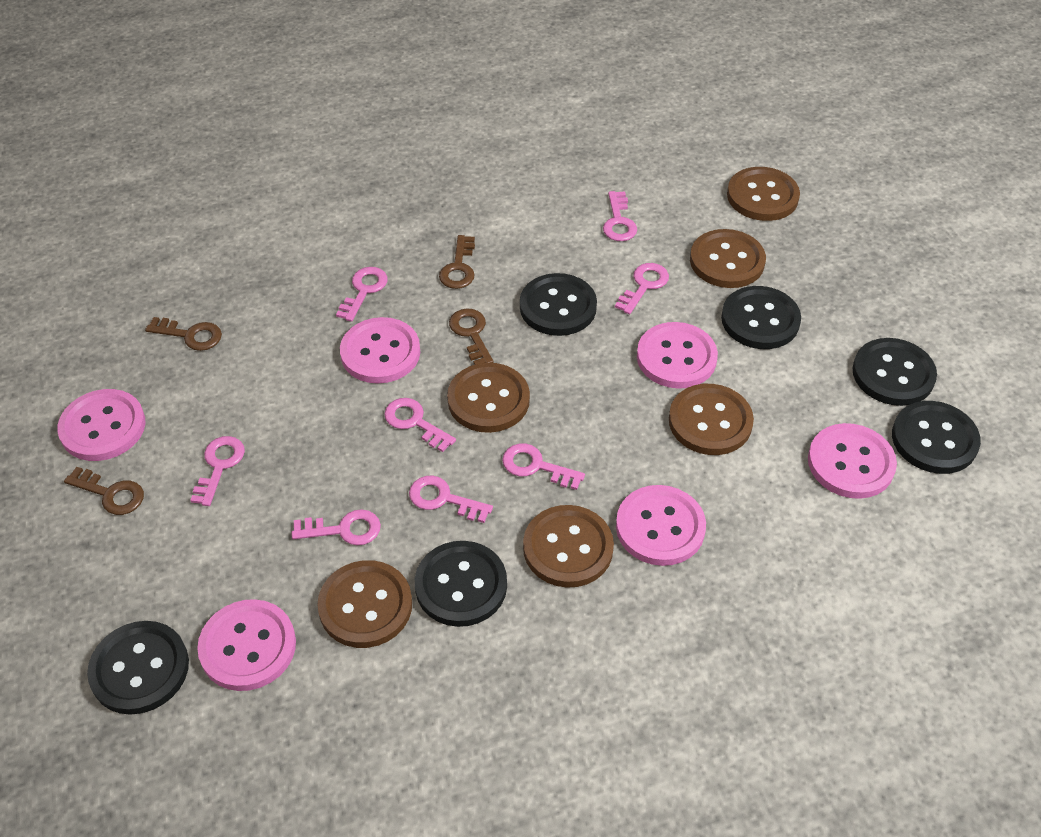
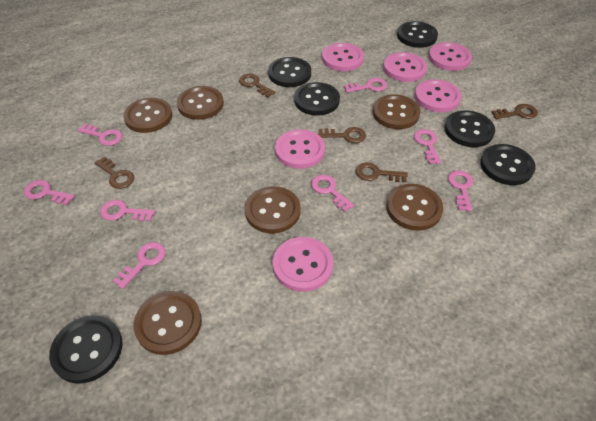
brown key: 4 -> 5

